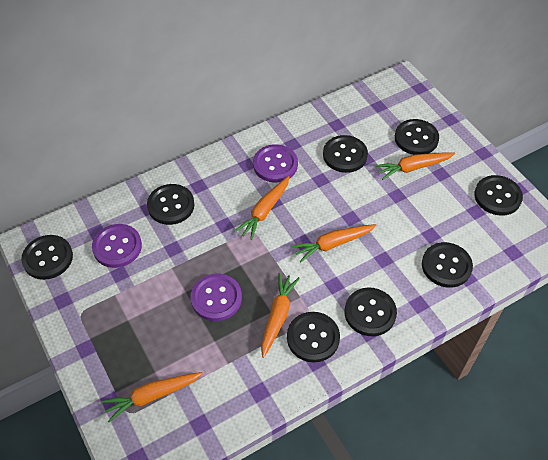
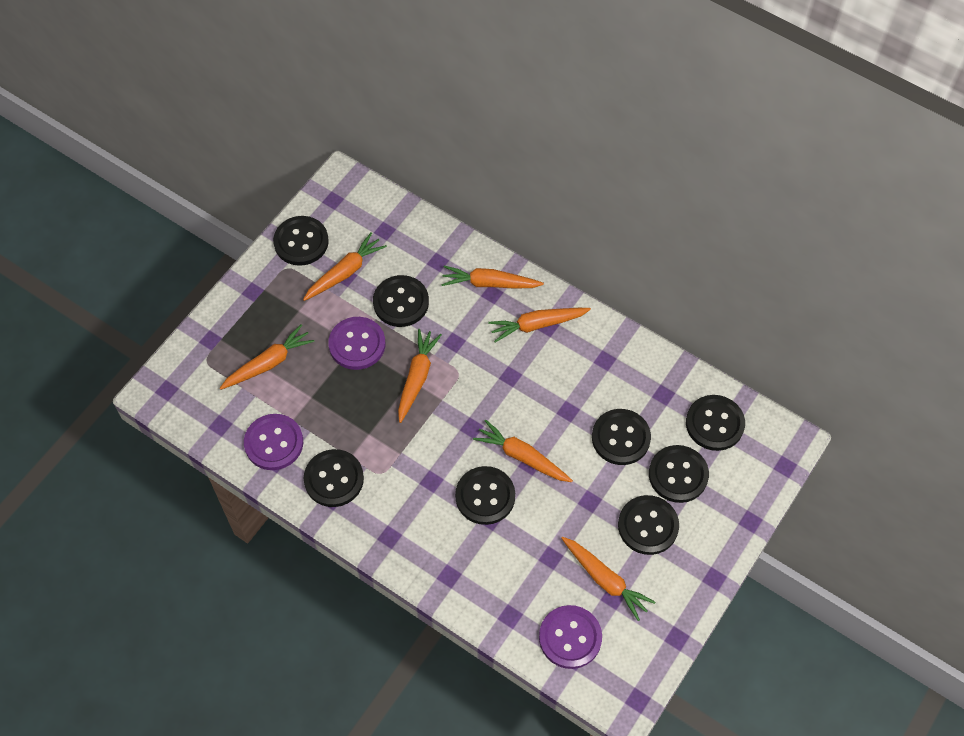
orange carrot: 5 -> 7

